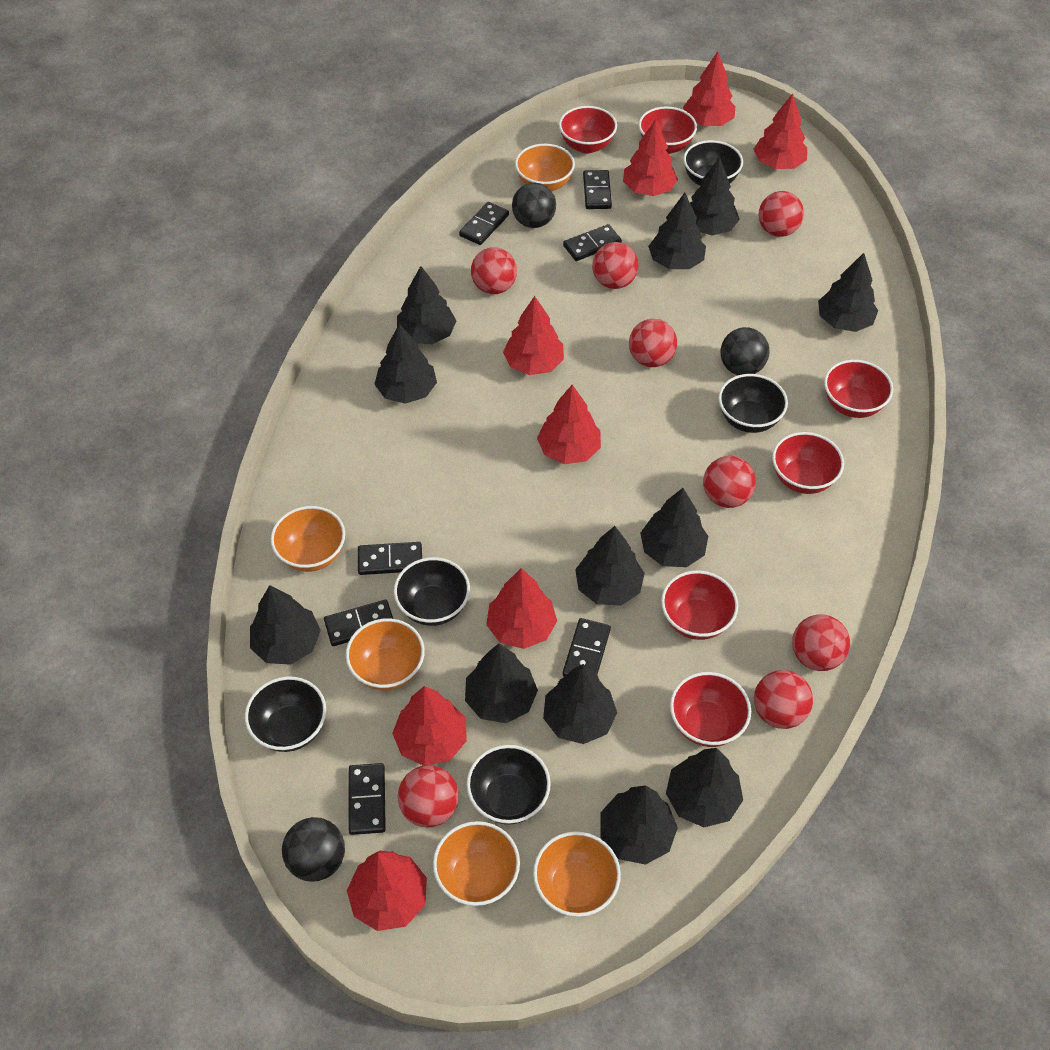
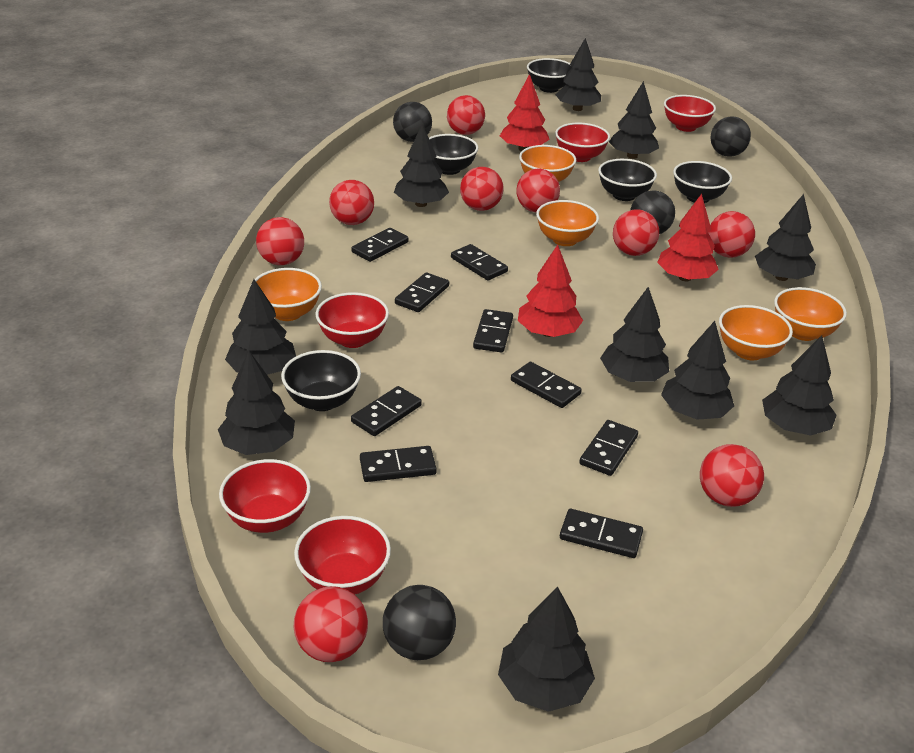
black ball: 3 -> 4
black domino: 7 -> 9
black tree: 12 -> 10
red ball: 8 -> 9
red bowl: 6 -> 5
red tree: 8 -> 3

